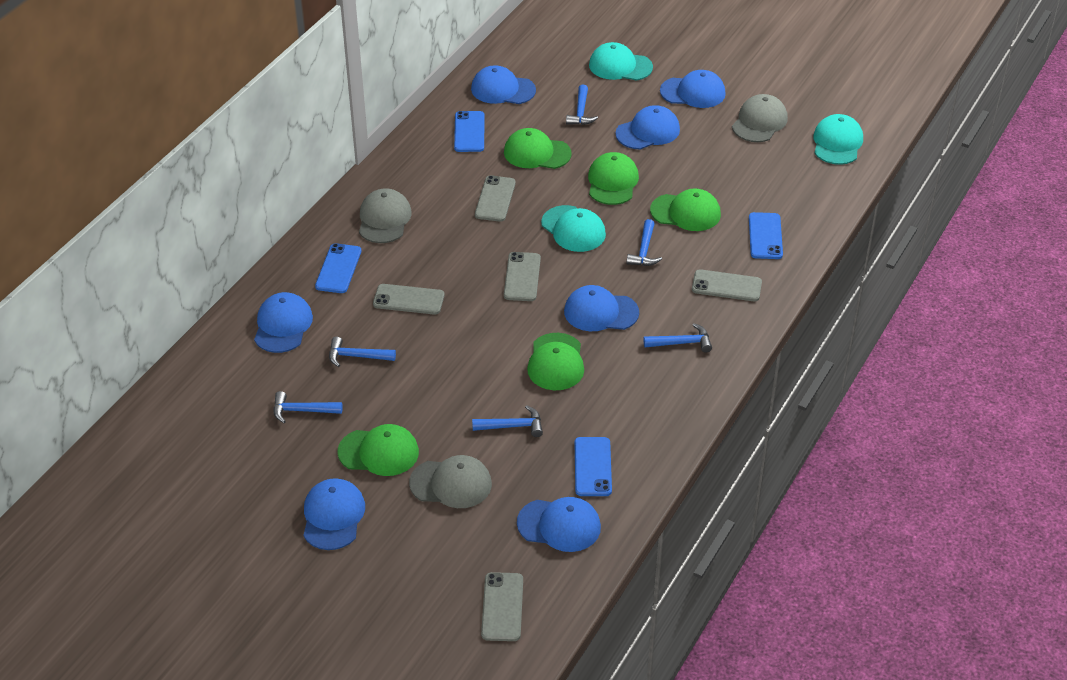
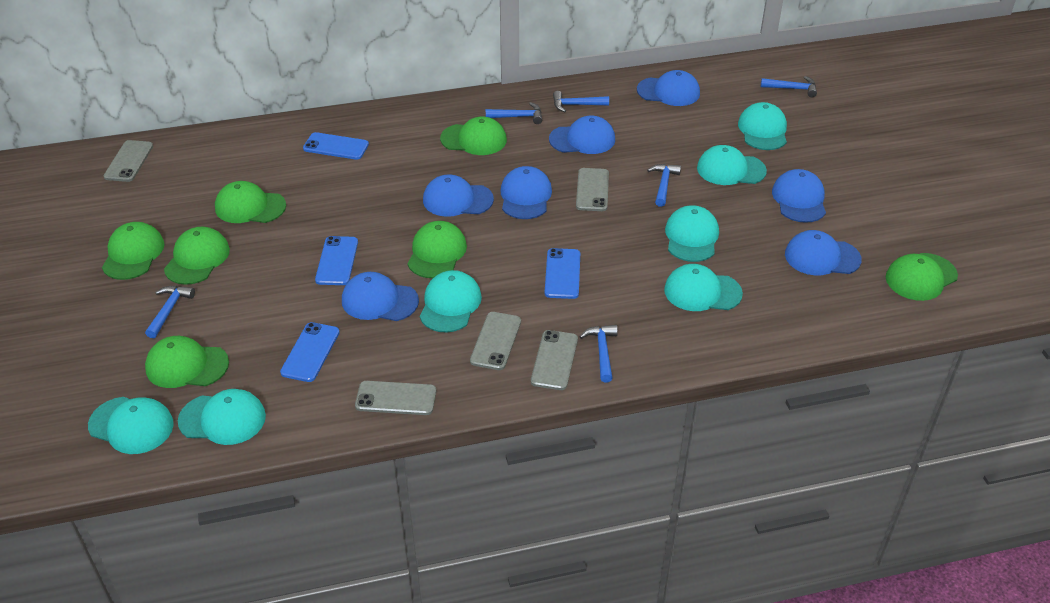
green cap: 5 -> 7
grey cap: 3 -> 0
turquoise cap: 3 -> 7

